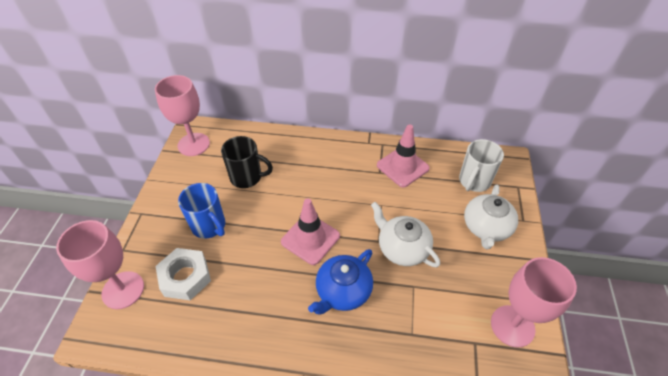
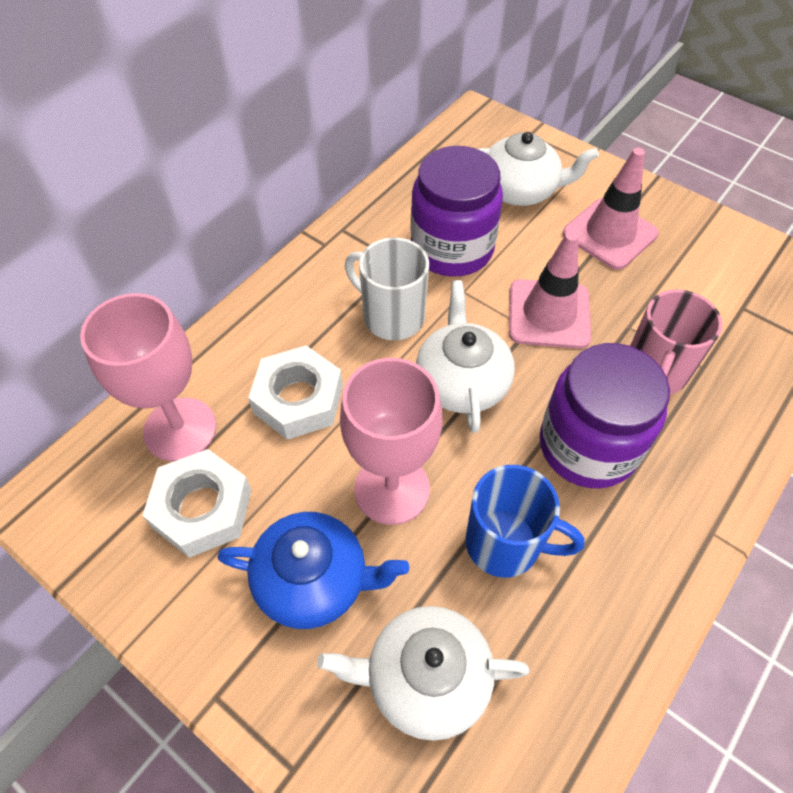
black mug: 1 -> 0
pink goblet: 3 -> 2
pink mug: 0 -> 1
purple jar: 0 -> 2
white nut: 1 -> 2
white teapot: 2 -> 3

